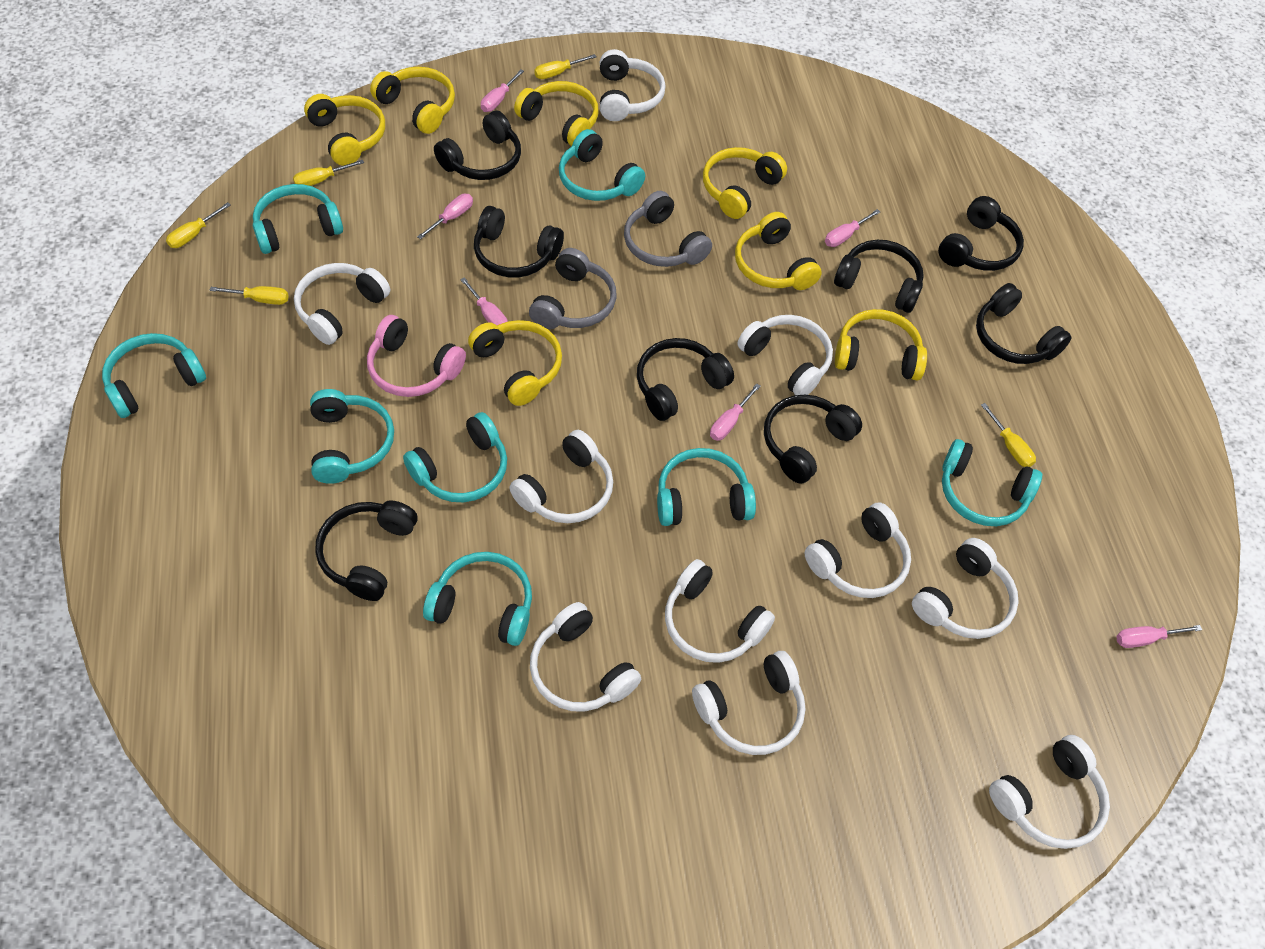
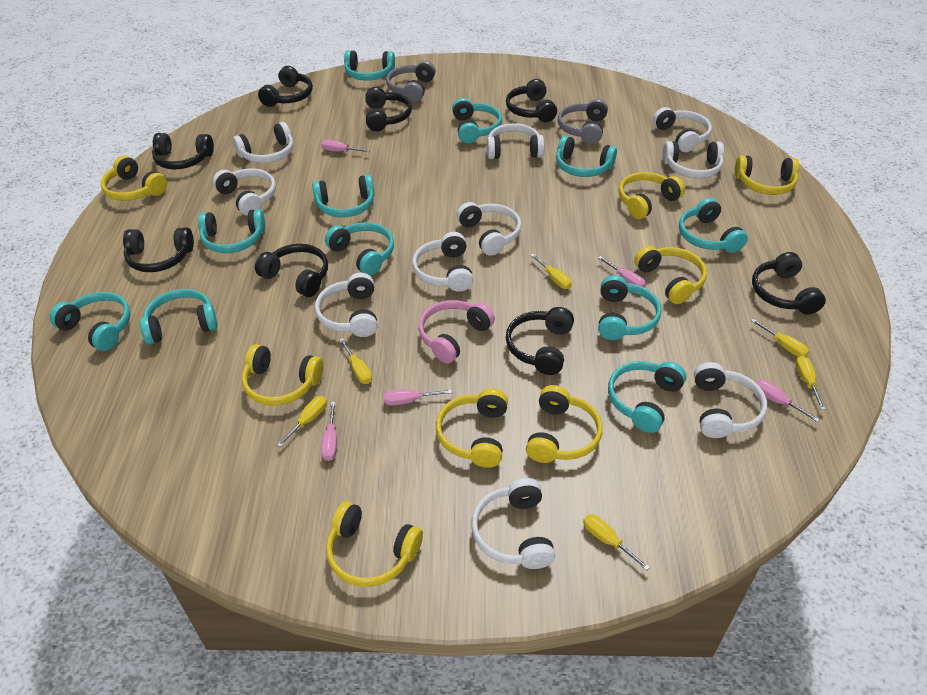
pink screwdriver: 6 -> 5
turquoise headphones: 8 -> 11
yellow headphones: 7 -> 8
yellow screwdriver: 5 -> 6

